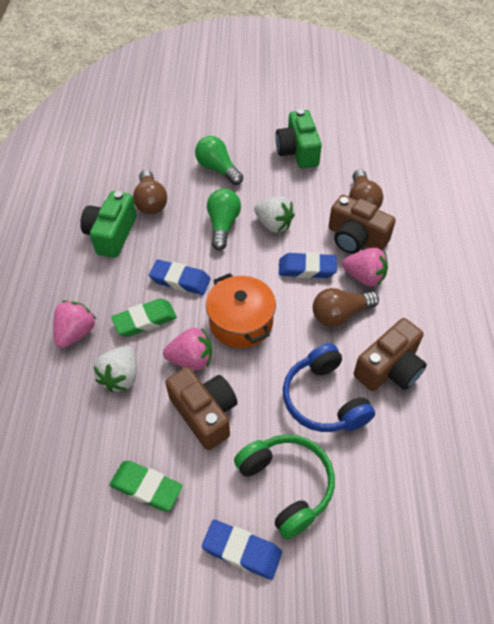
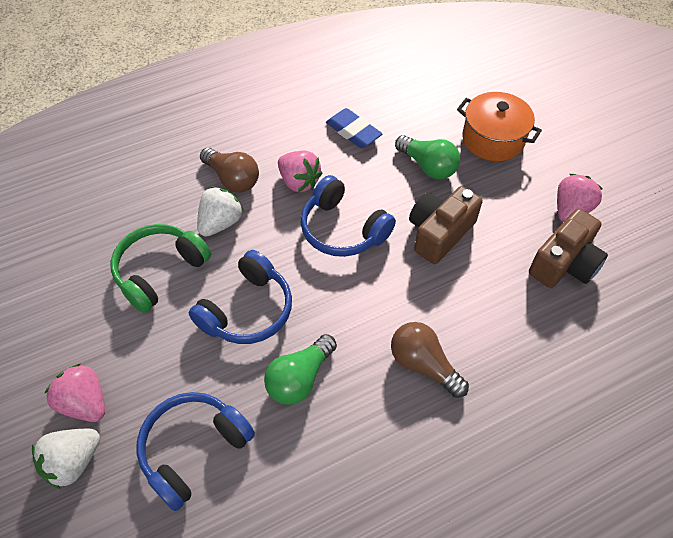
blue eraser: 3 -> 1
blue headphones: 1 -> 3
brown camera: 3 -> 2
brown light bulb: 3 -> 2
green camera: 2 -> 0
green eraser: 2 -> 0

